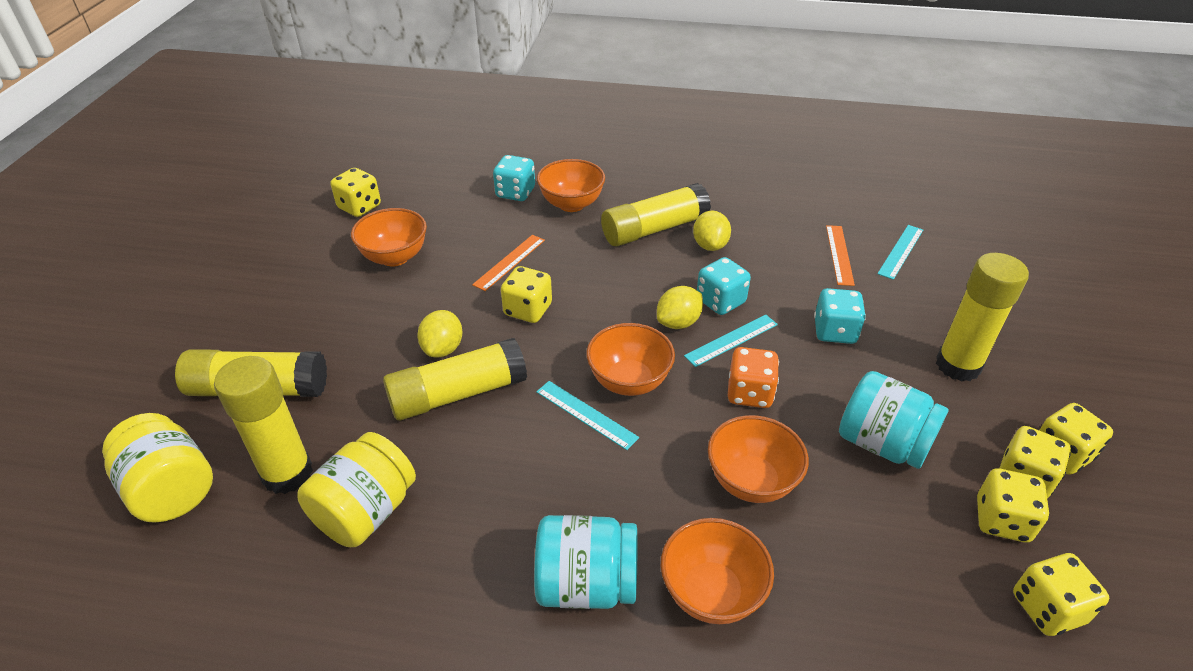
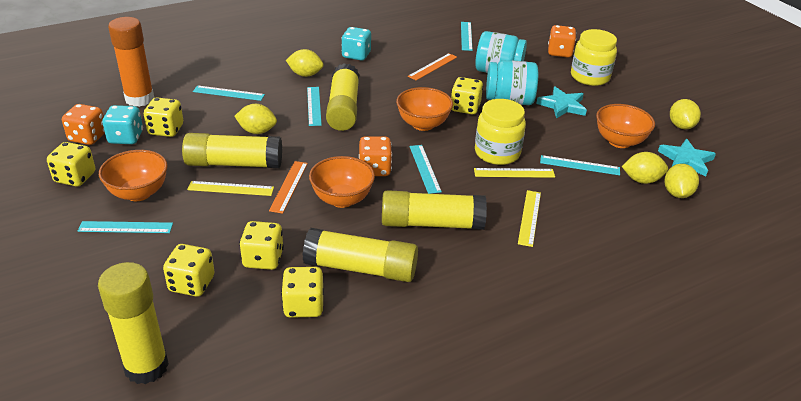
orange bowl: 5 -> 4
orange dice: 1 -> 3
orange glue stick: 0 -> 1
turquoise dice: 3 -> 2
turquoise ruler: 3 -> 6
turquoise star: 0 -> 2
yellow lemon: 3 -> 5
yellow ruler: 0 -> 3

